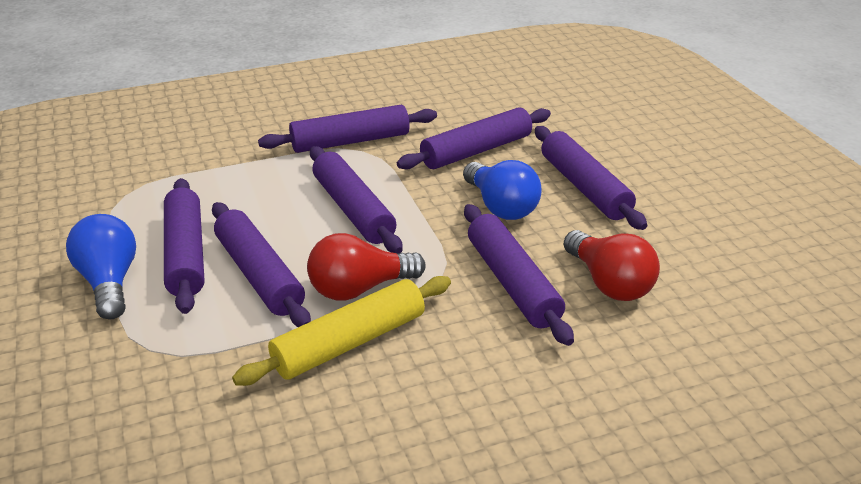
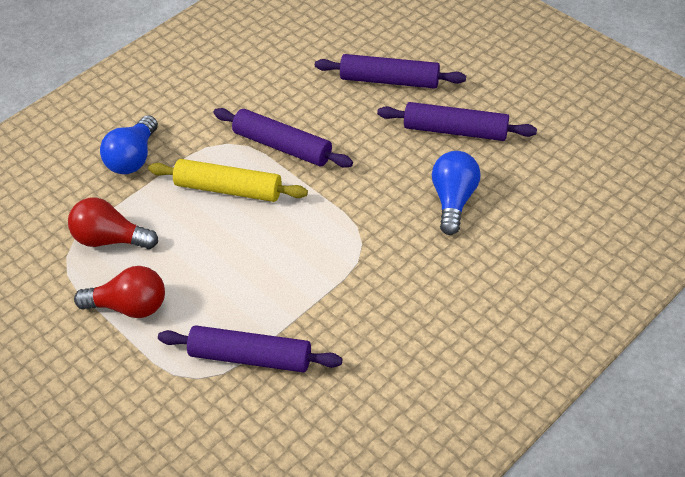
purple rolling pin: 7 -> 4

